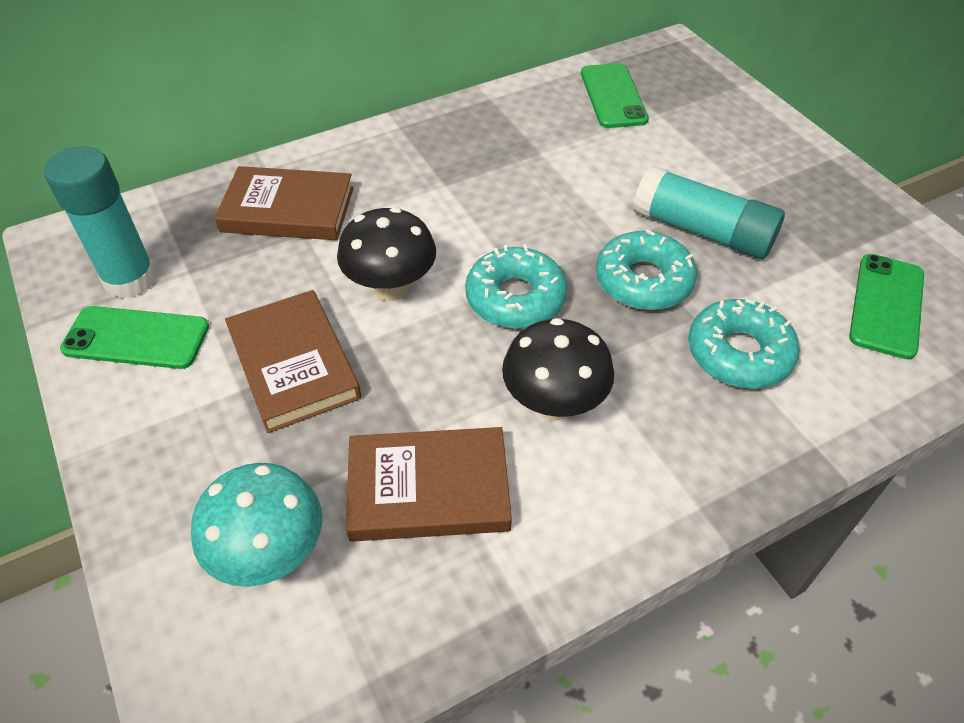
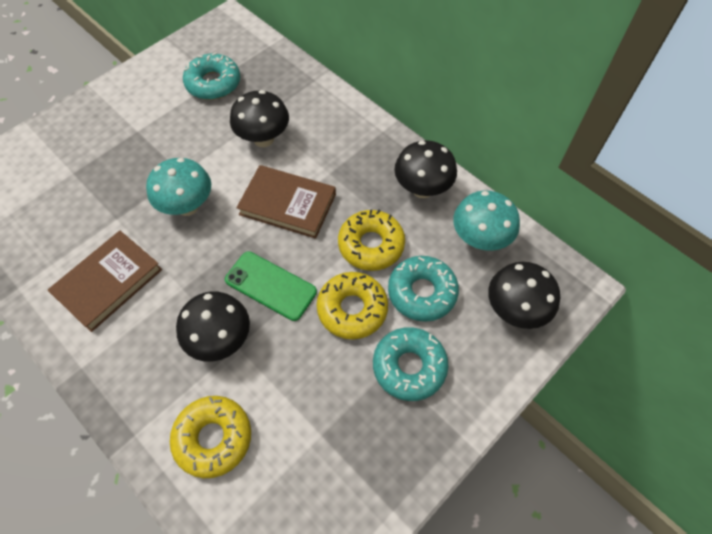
black mushroom: 2 -> 4
brown book: 3 -> 2
green phone: 3 -> 1
turquoise glue stick: 2 -> 0
turquoise mushroom: 1 -> 2
yellow donut: 0 -> 3

